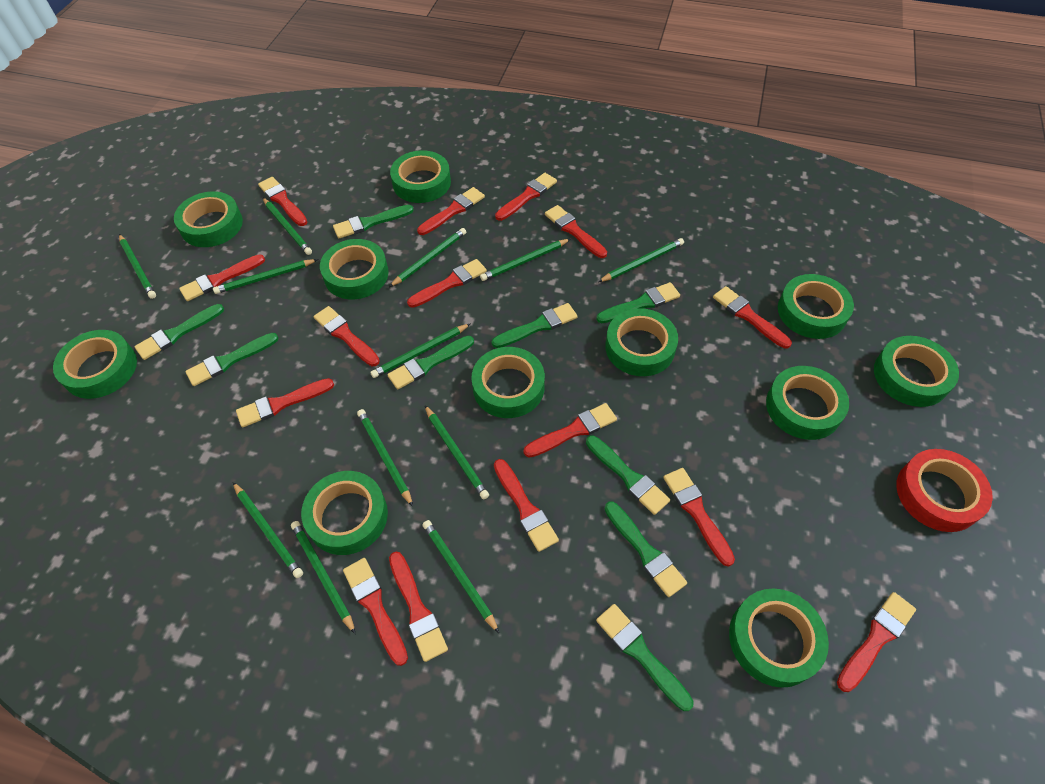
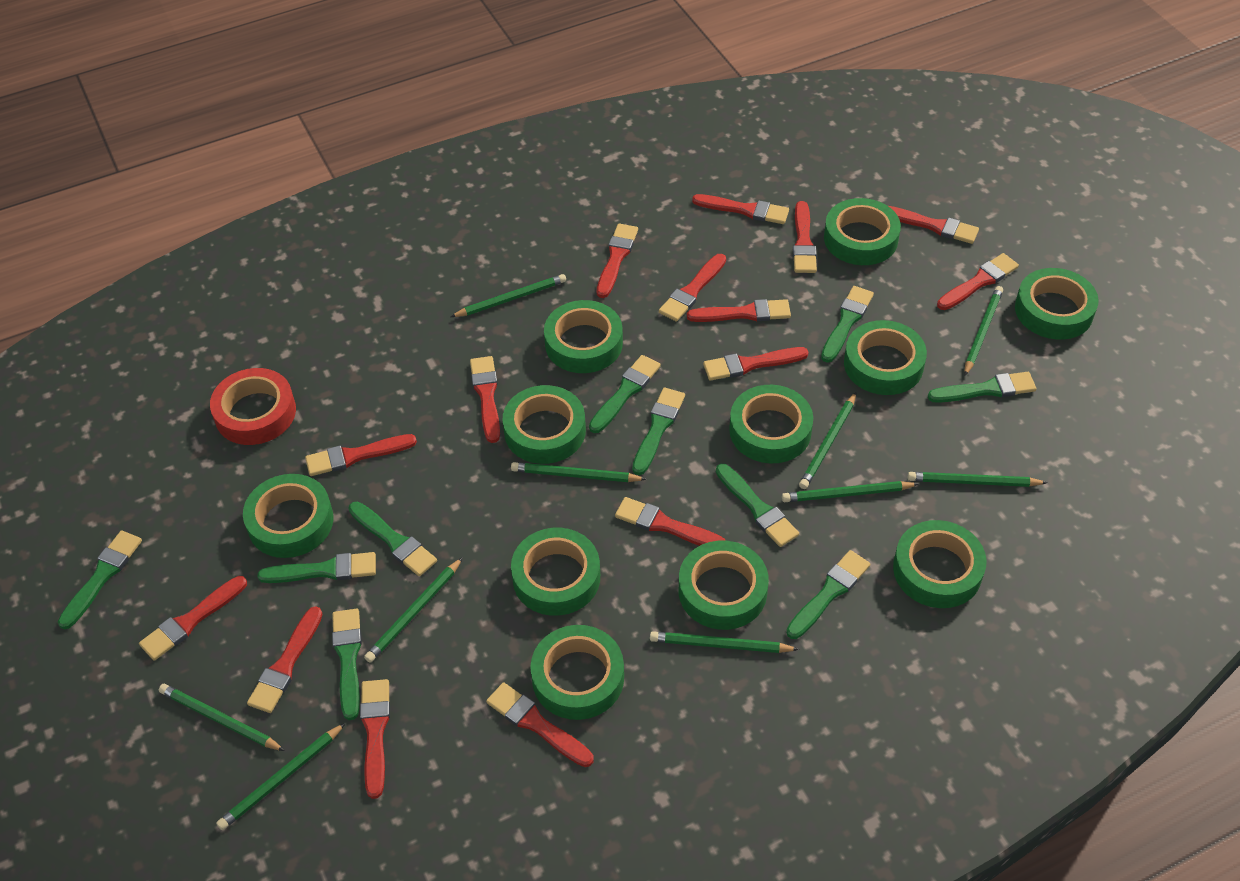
green brush: 9 -> 10
green pencil: 12 -> 10

